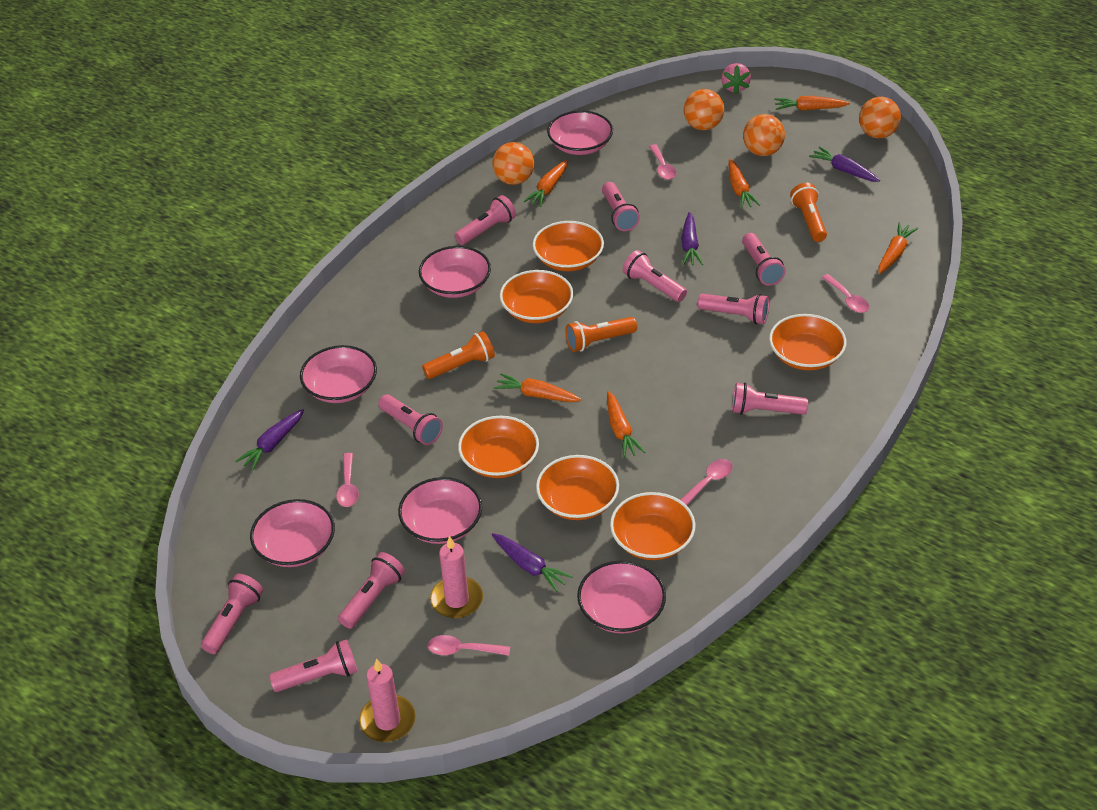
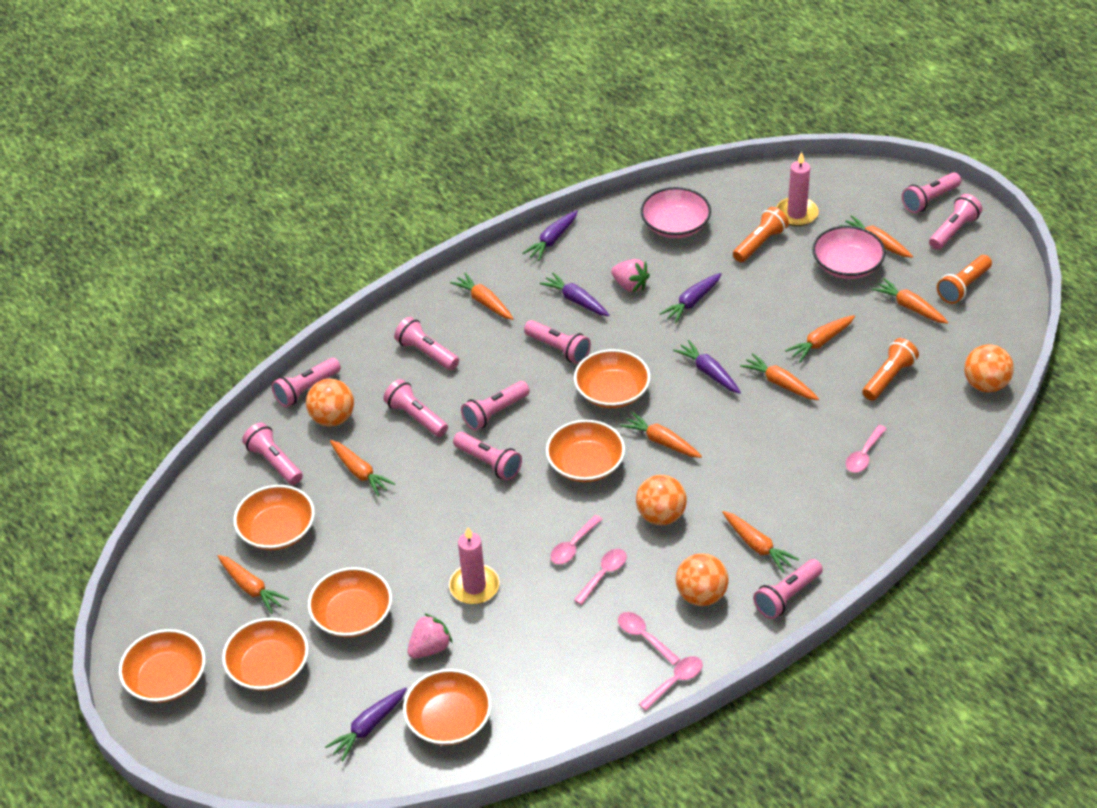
orange bowl: 6 -> 7
orange carrot: 6 -> 9
pink bowl: 6 -> 2
pink strawberry: 1 -> 2
purple carrot: 4 -> 5

